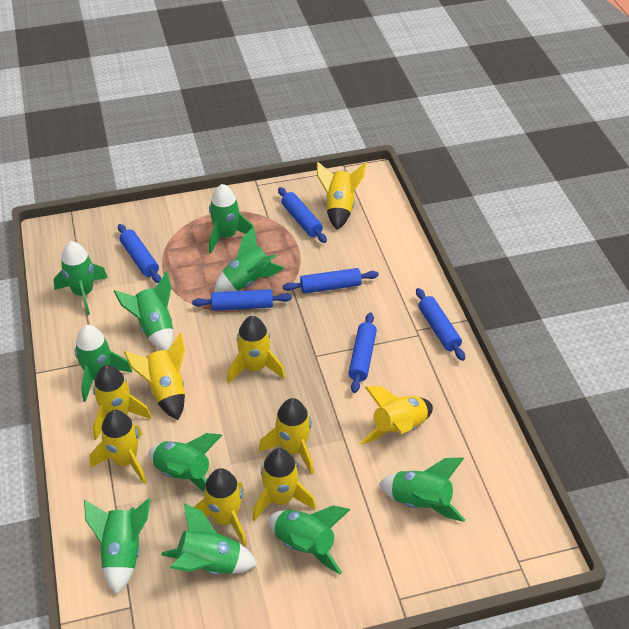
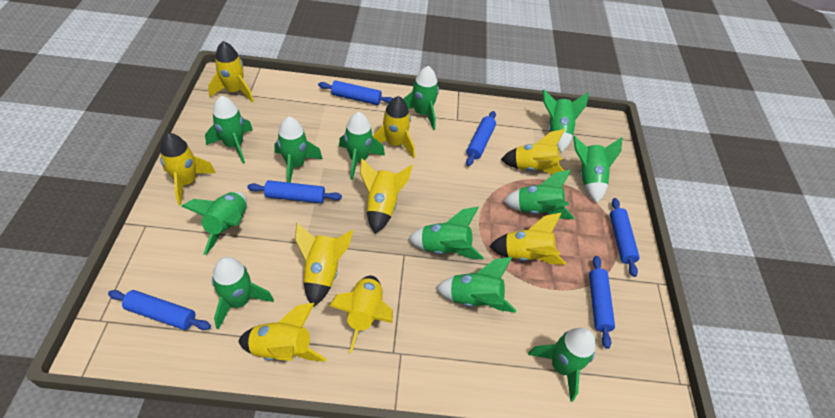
green rocket: 10 -> 12

